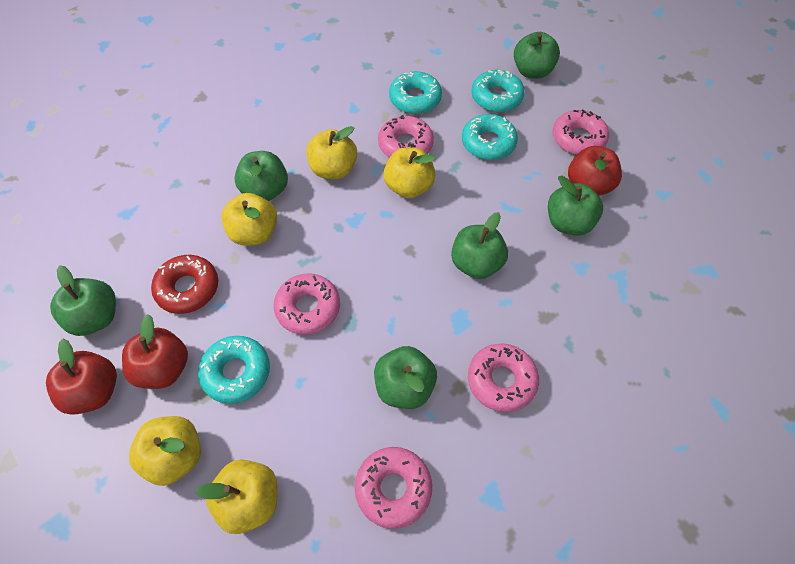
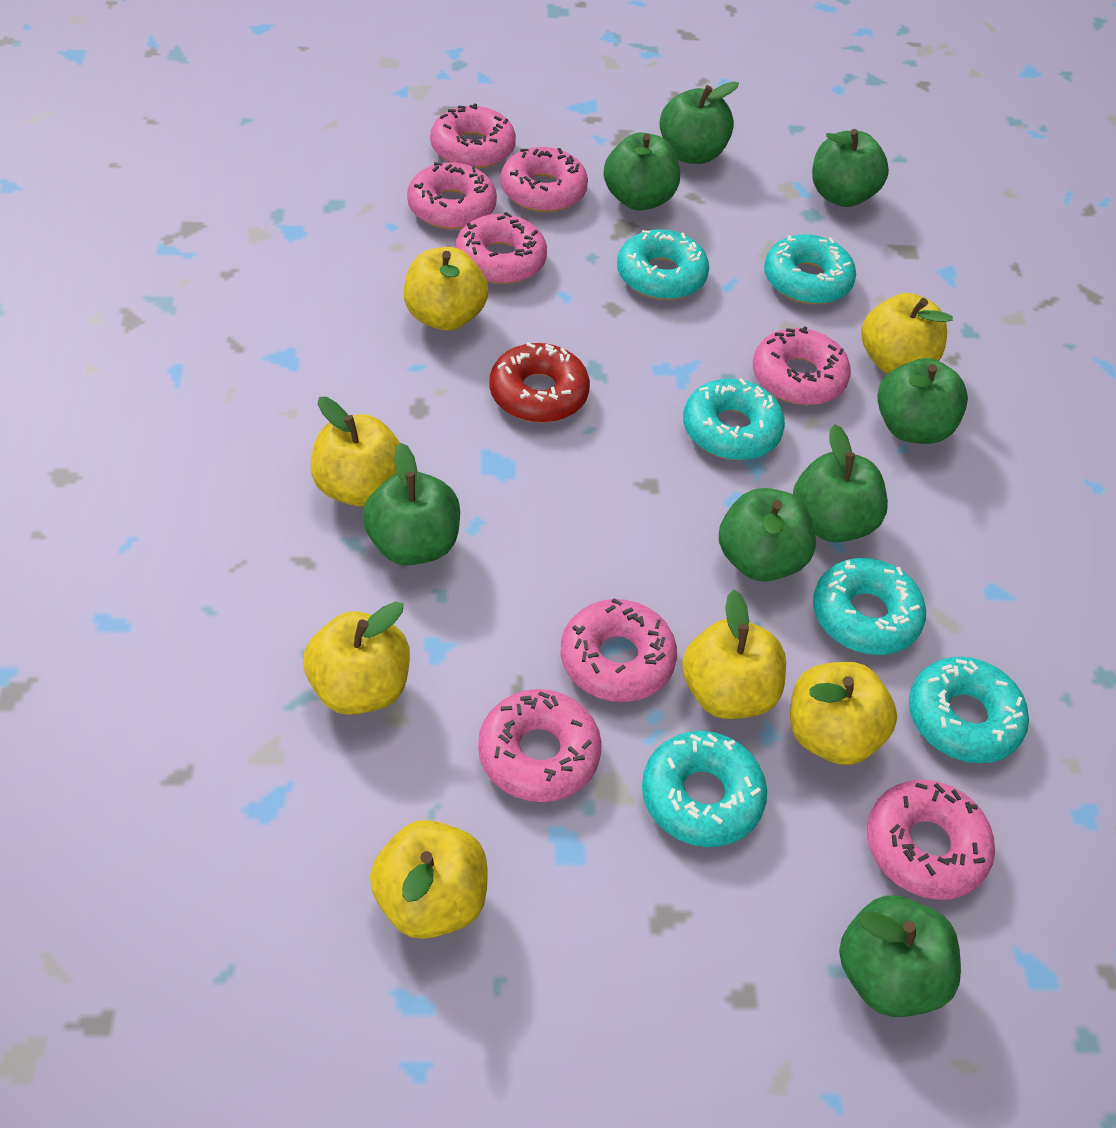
green apple: 6 -> 8
pink donut: 5 -> 8
red apple: 3 -> 0
turquoise donut: 4 -> 6
yellow apple: 5 -> 7

